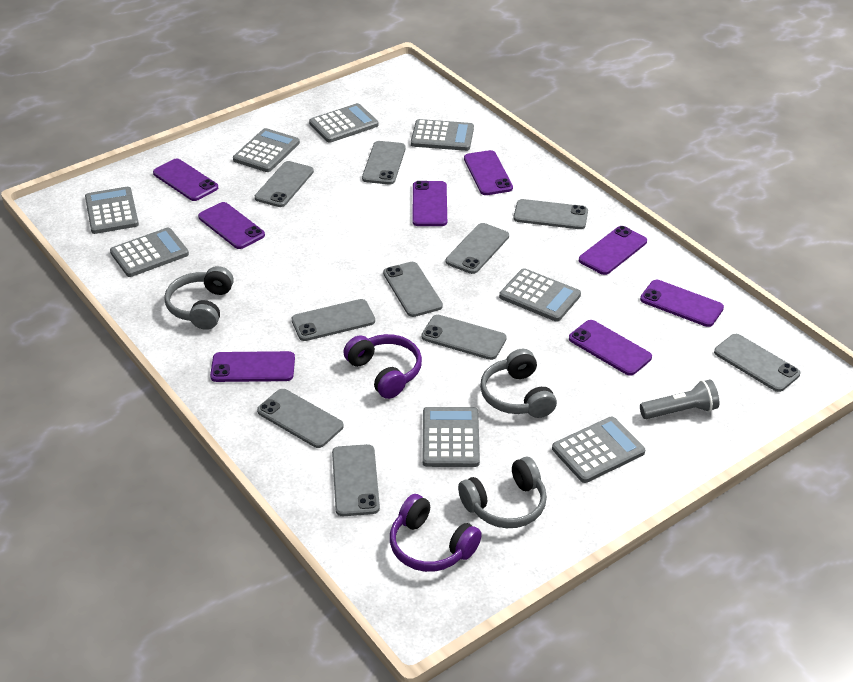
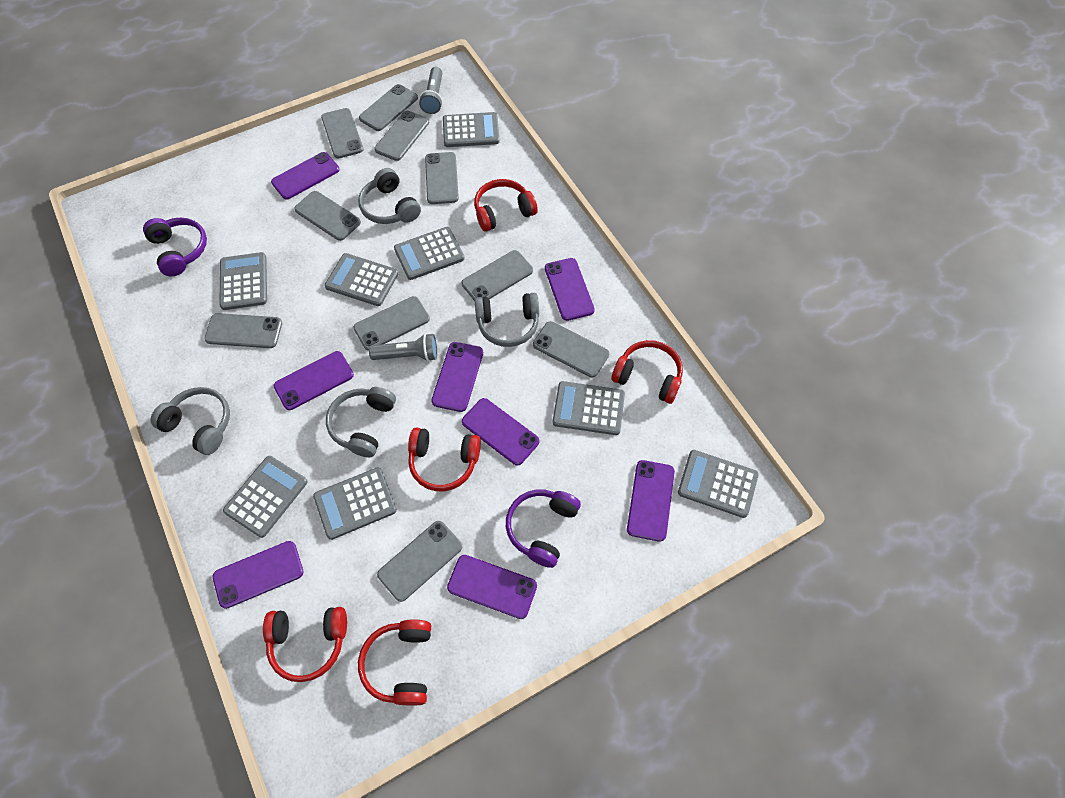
grey flashlight: 1 -> 2
grey headphones: 3 -> 4
red headphones: 0 -> 5

